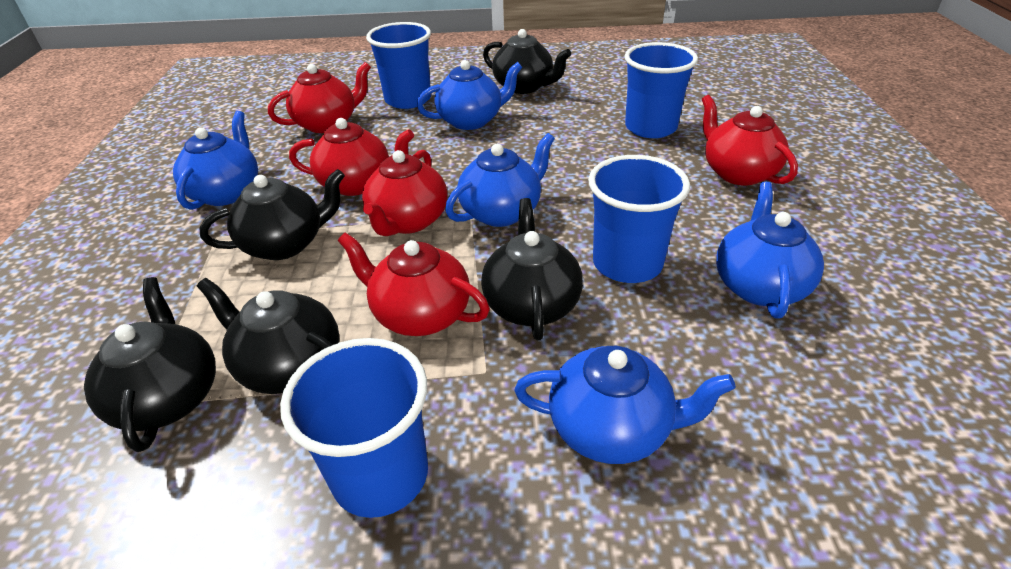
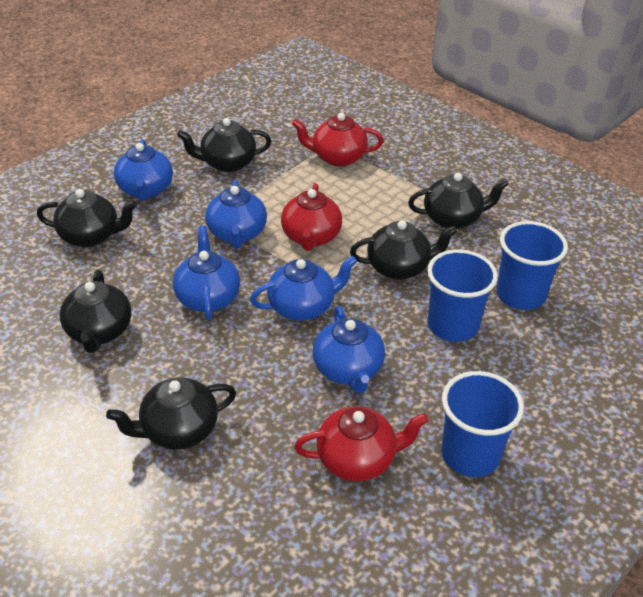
black teapot: 5 -> 6
blue cup: 4 -> 3
red teapot: 5 -> 3

